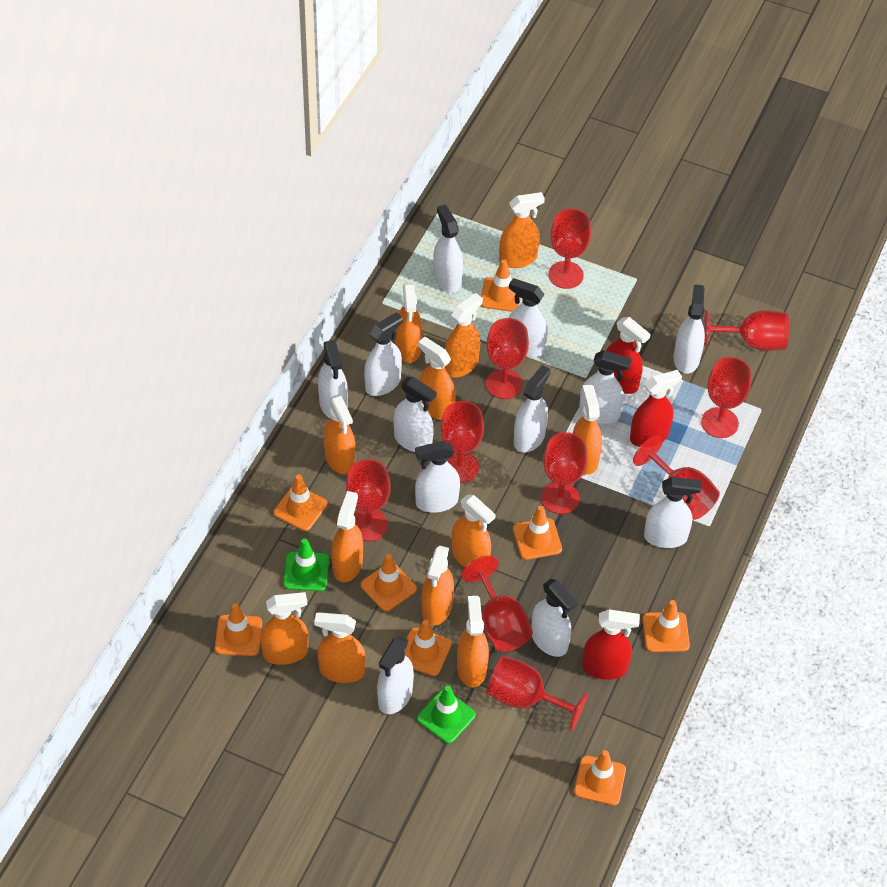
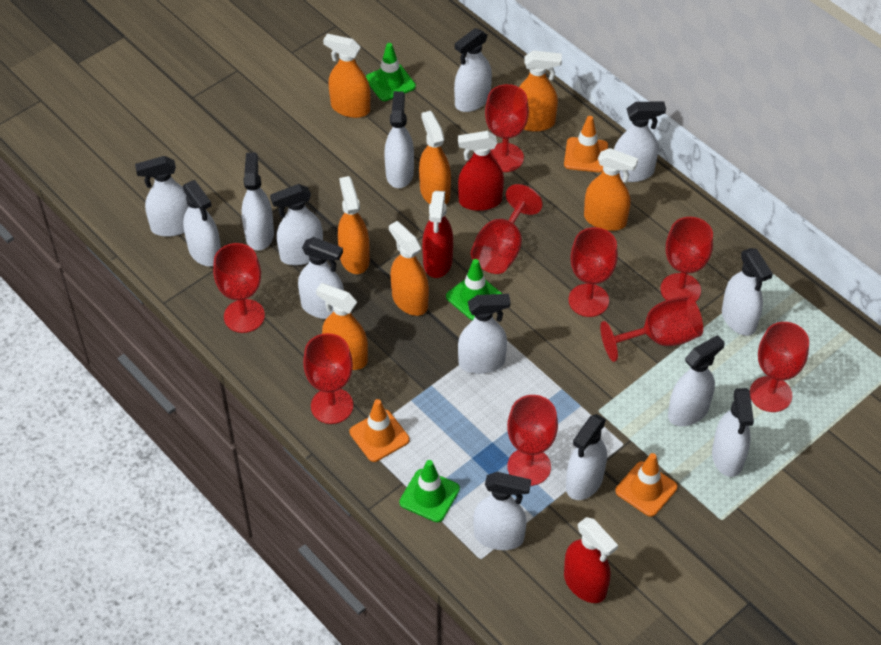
green traffic cone: 2 -> 3
orange spray bottle: 12 -> 7
orange traffic cone: 8 -> 3
red goblet: 10 -> 9
white spray bottle: 12 -> 14

